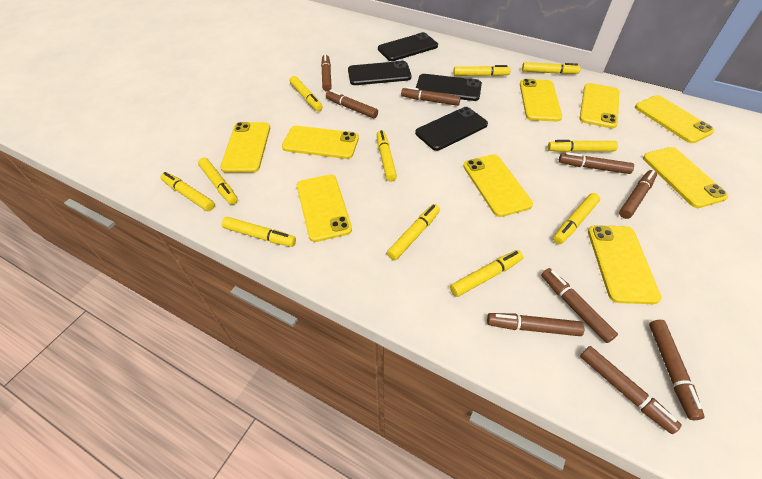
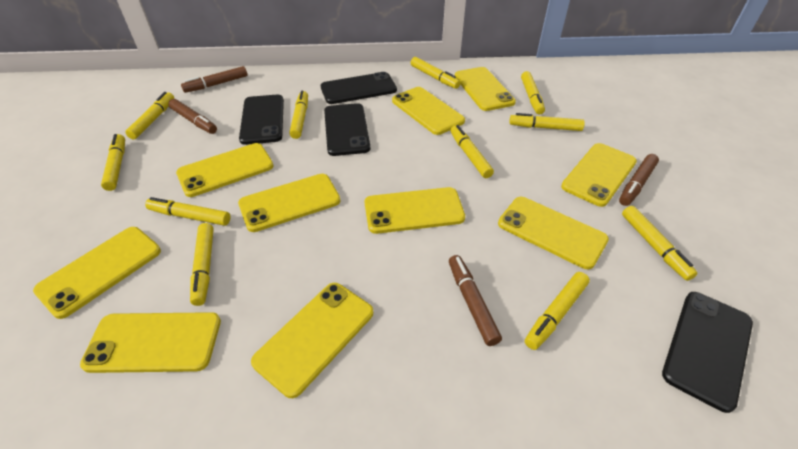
brown marker: 9 -> 4
yellow phone: 9 -> 10

